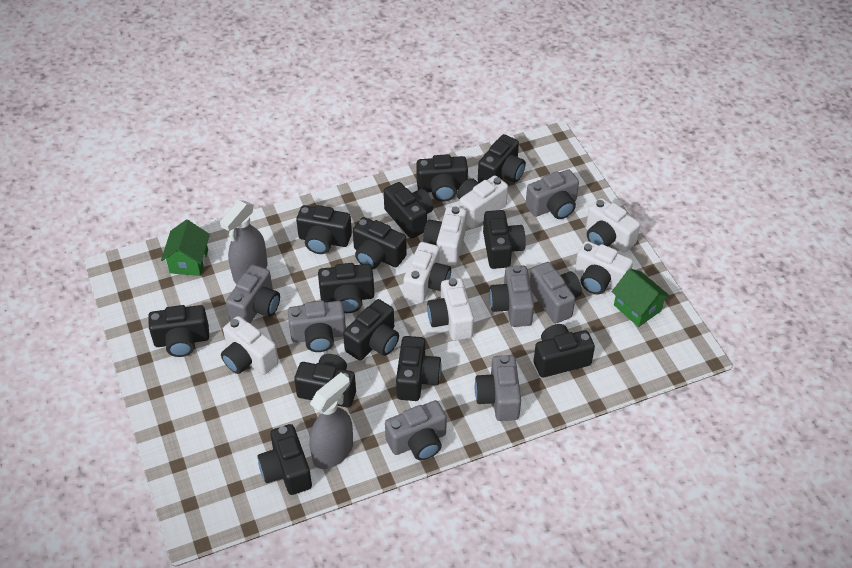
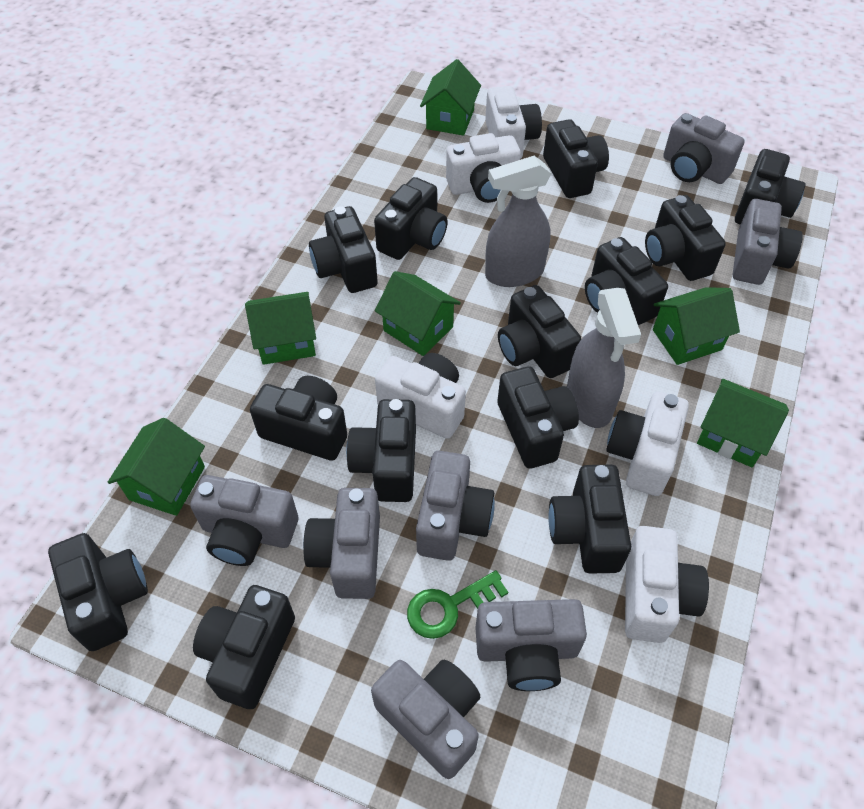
green house: 2 -> 6
green key: 0 -> 1
white camera: 7 -> 5

